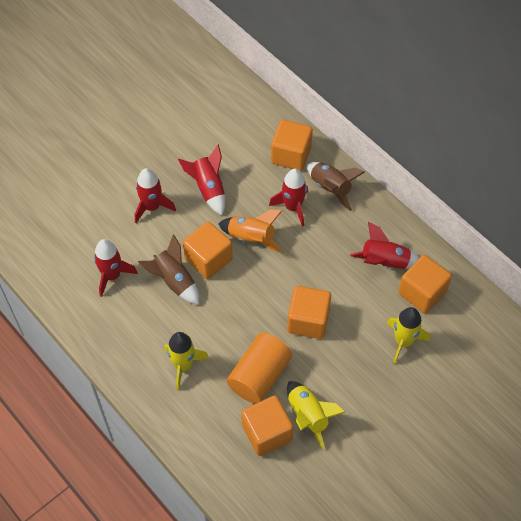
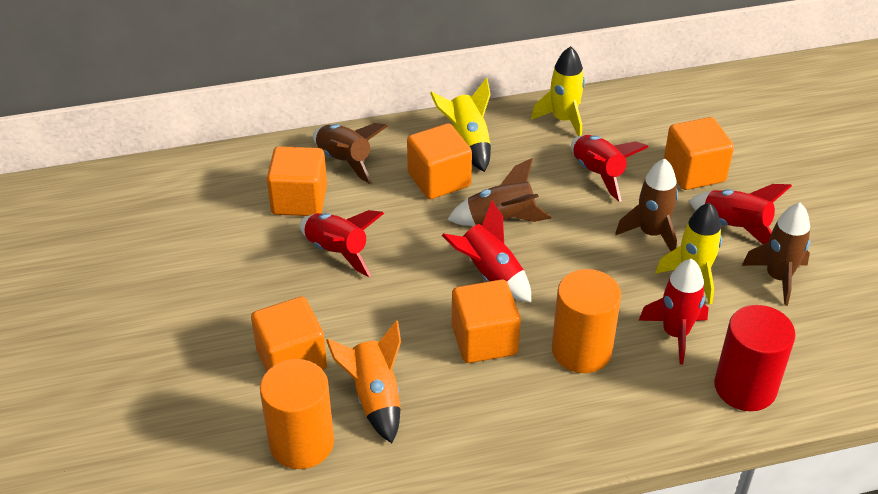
brown rocket: 2 -> 4
orange cylinder: 1 -> 2
red cylinder: 0 -> 1

